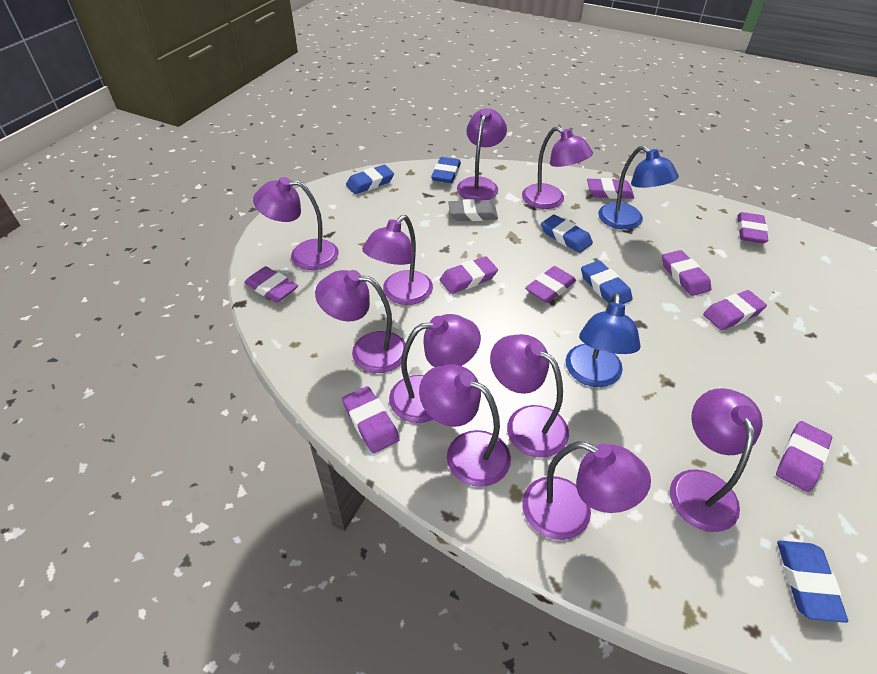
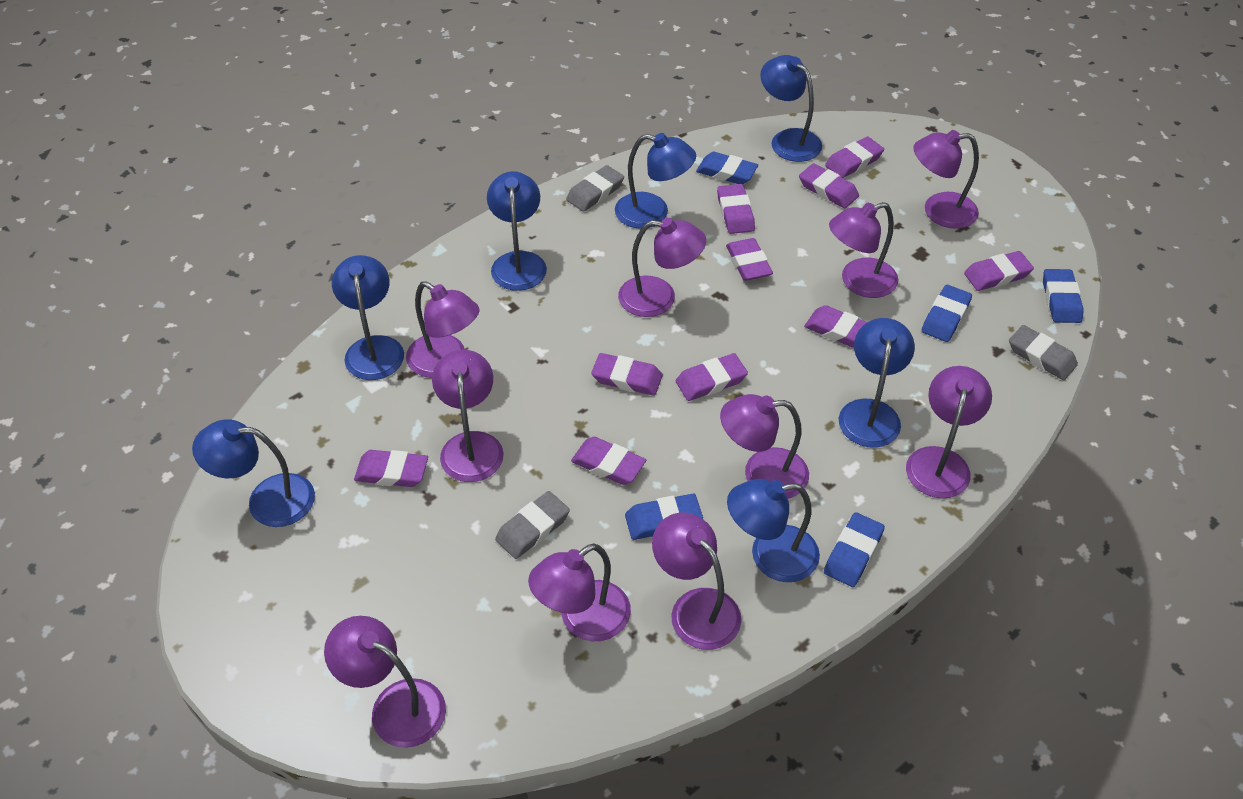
blue lamp: 2 -> 7
grey eraser: 1 -> 3
purple eraser: 9 -> 10

